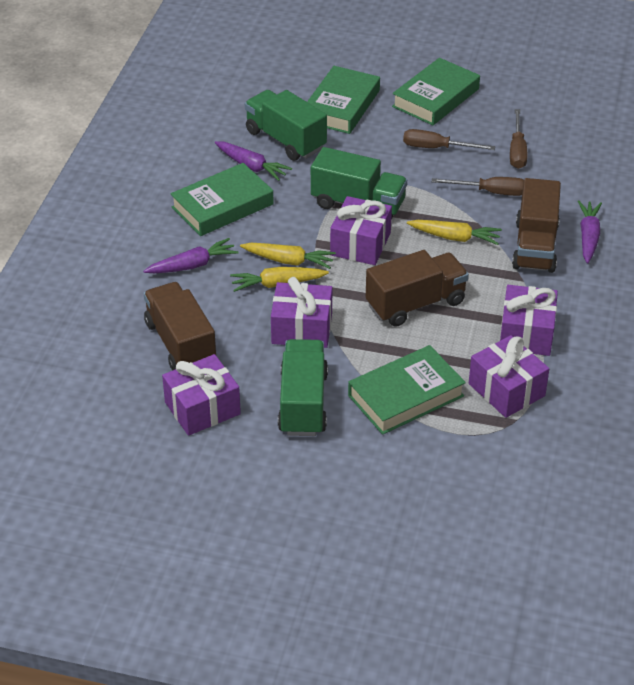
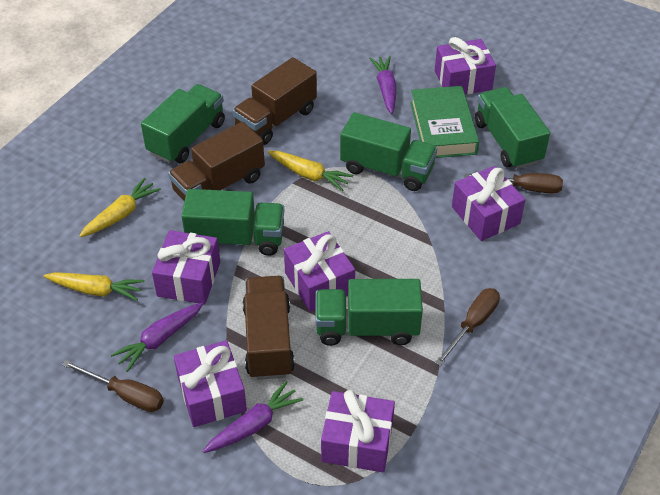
green book: 4 -> 1
green truck: 3 -> 5
purple gift: 5 -> 6

